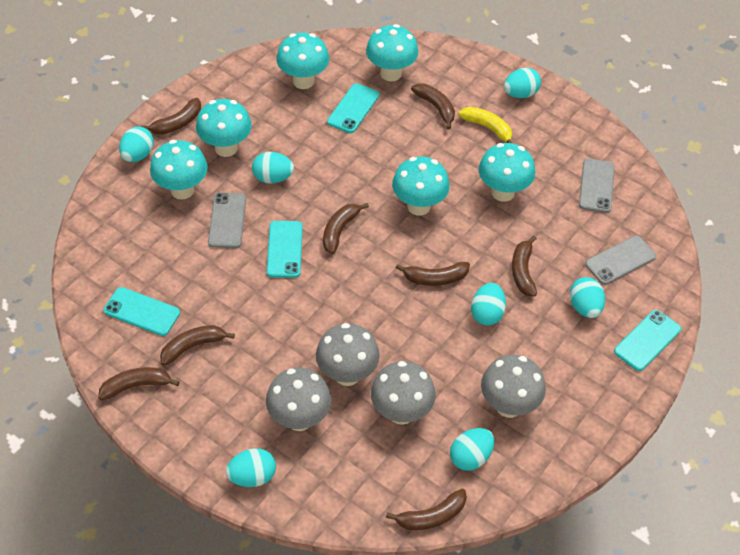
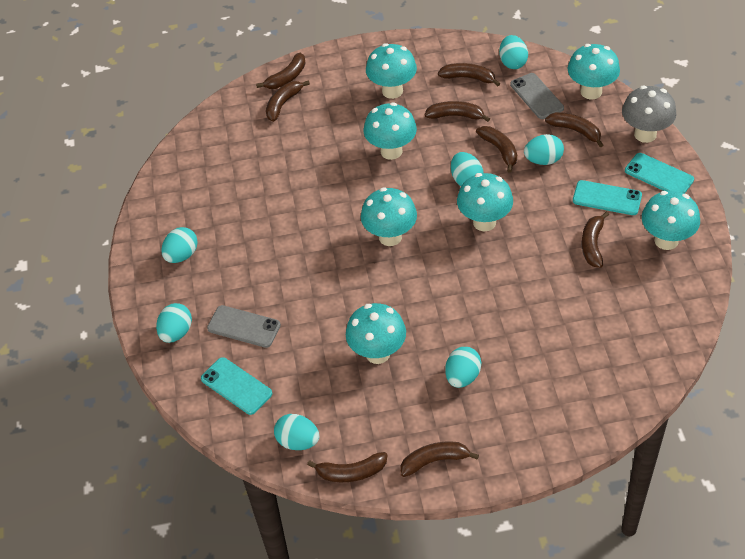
brown banana: 8 -> 9
grey mushroom: 4 -> 1
grey phone: 3 -> 2
turquoise mushroom: 6 -> 7
turquoise phone: 4 -> 3
yellow banana: 1 -> 0

